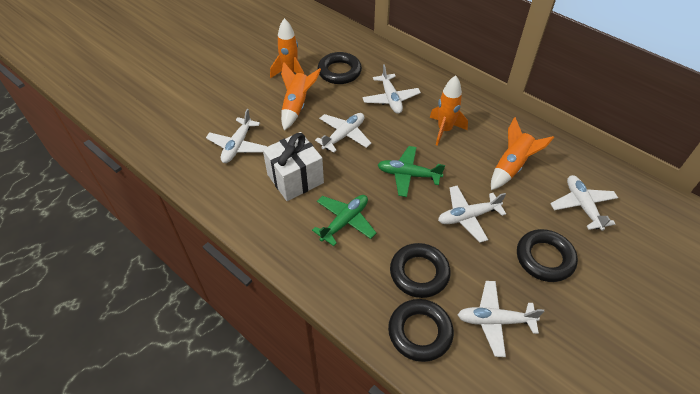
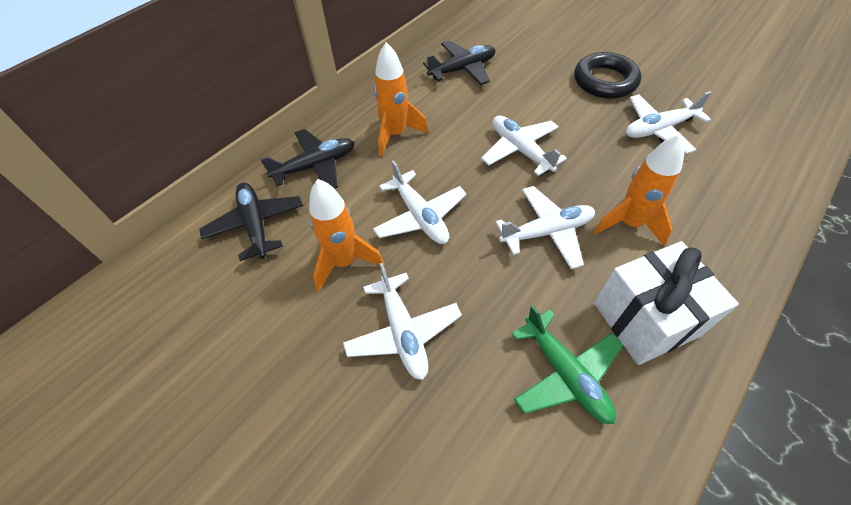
black plane: 0 -> 3
black ring: 4 -> 1
green plane: 2 -> 1
orange rocket: 4 -> 3
white plane: 6 -> 5

